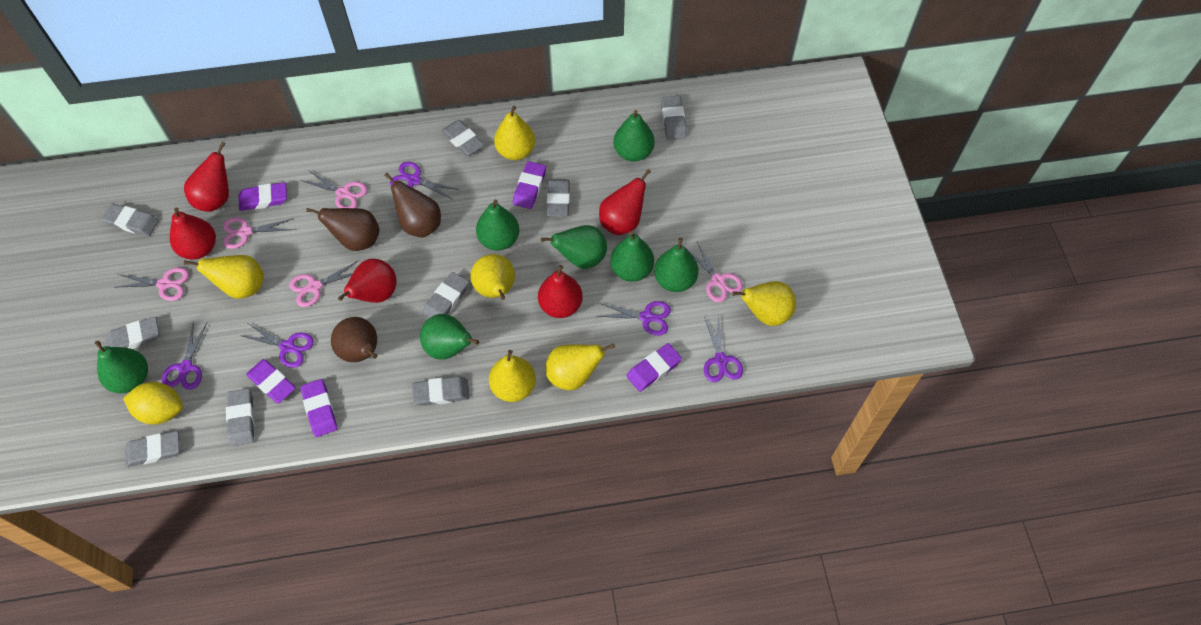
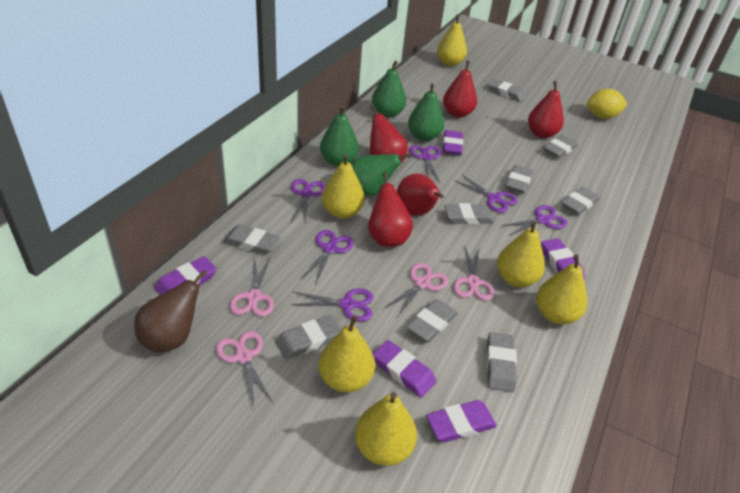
brown pear: 3 -> 1
green pear: 7 -> 4
pink scissors: 5 -> 4
purple scissors: 5 -> 6

